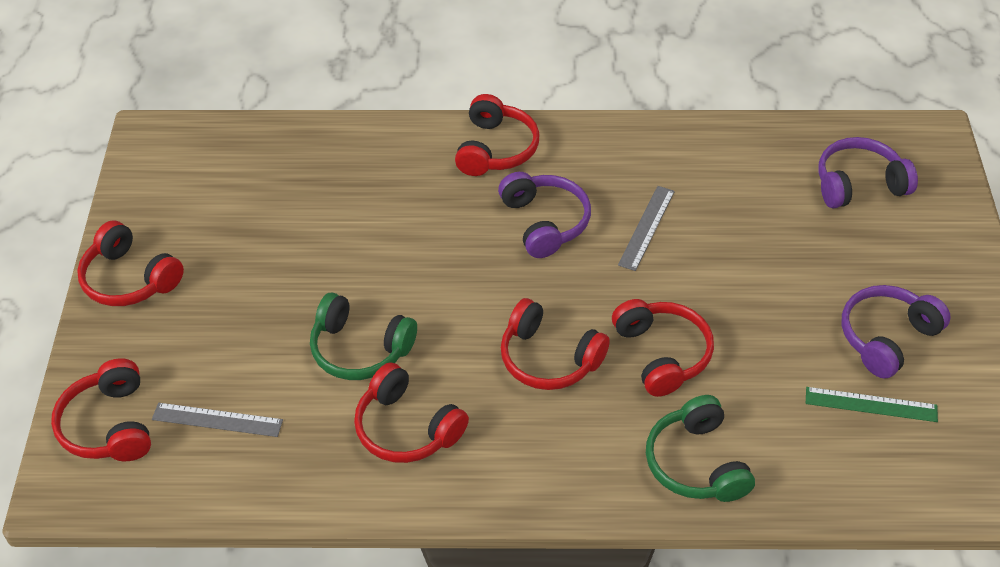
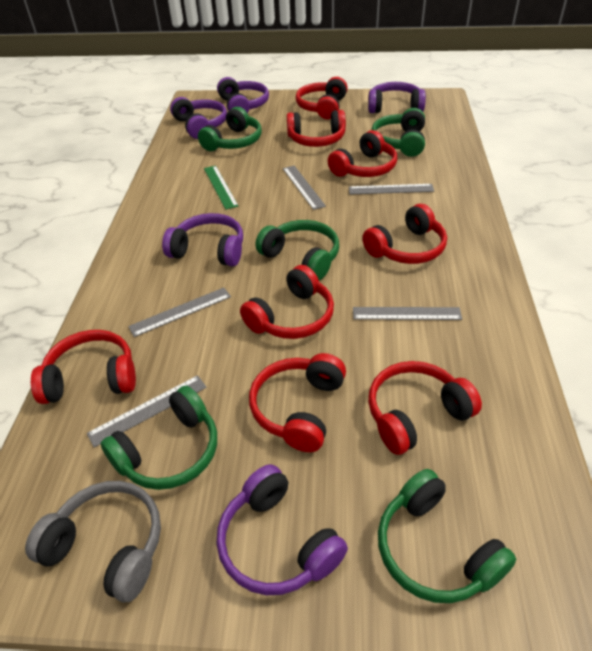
green headphones: 2 -> 5
grey headphones: 0 -> 1
grey ruler: 2 -> 5
purple headphones: 3 -> 5
red headphones: 6 -> 8

